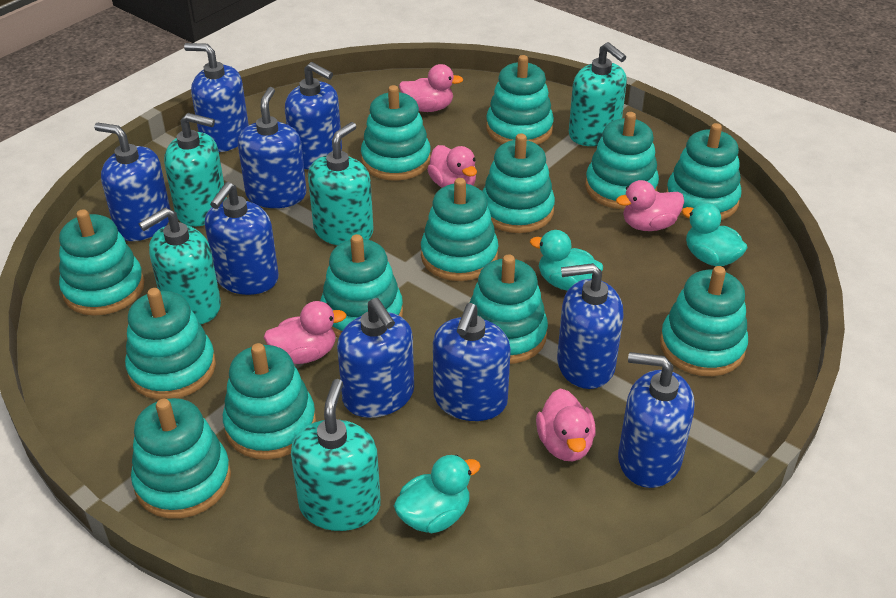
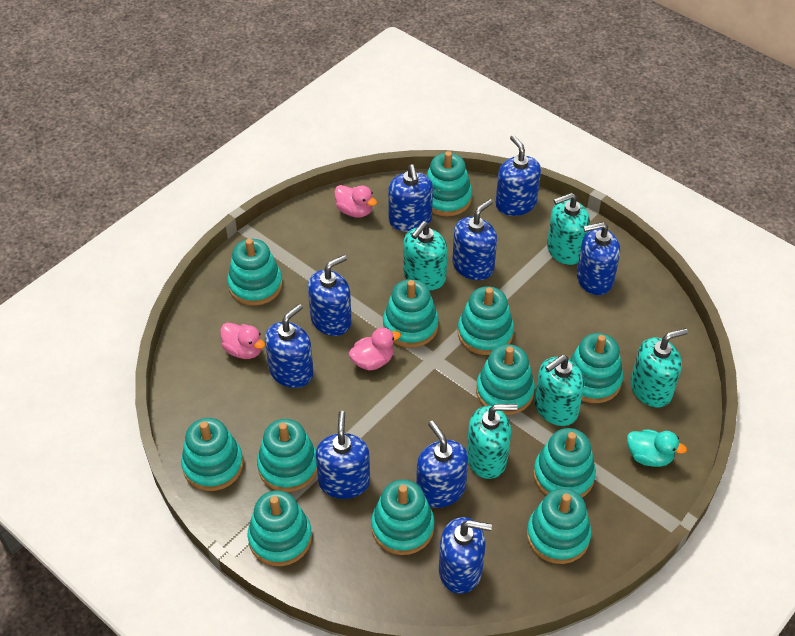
pink duck: 5 -> 3
turquoise duck: 3 -> 1
turquoise stacking toy: 13 -> 12

